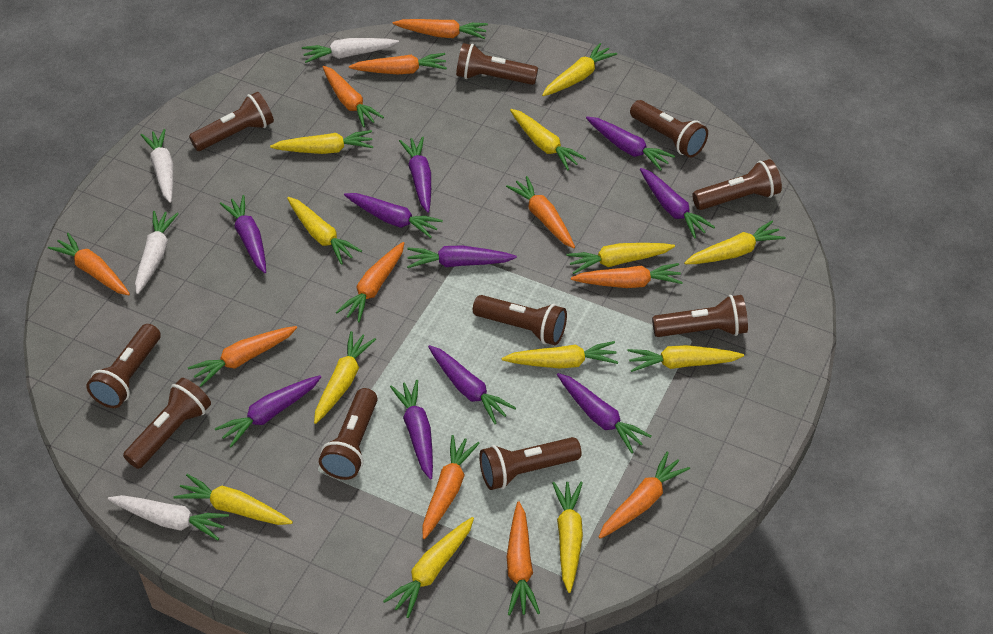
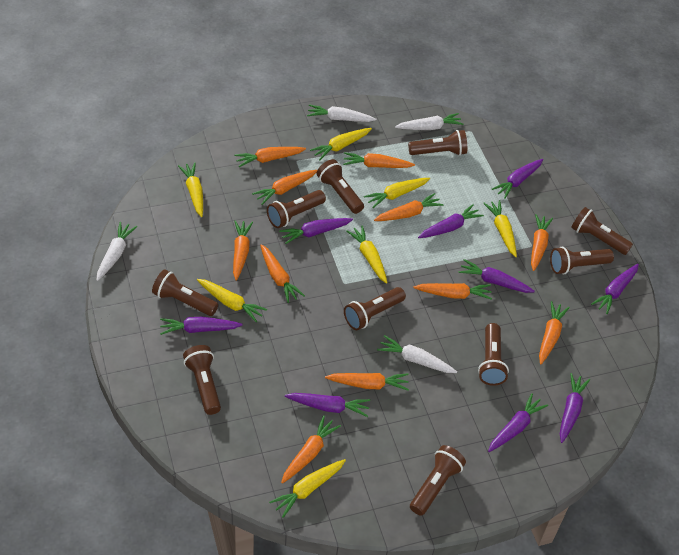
purple carrot: 10 -> 9
yellow carrot: 12 -> 7

